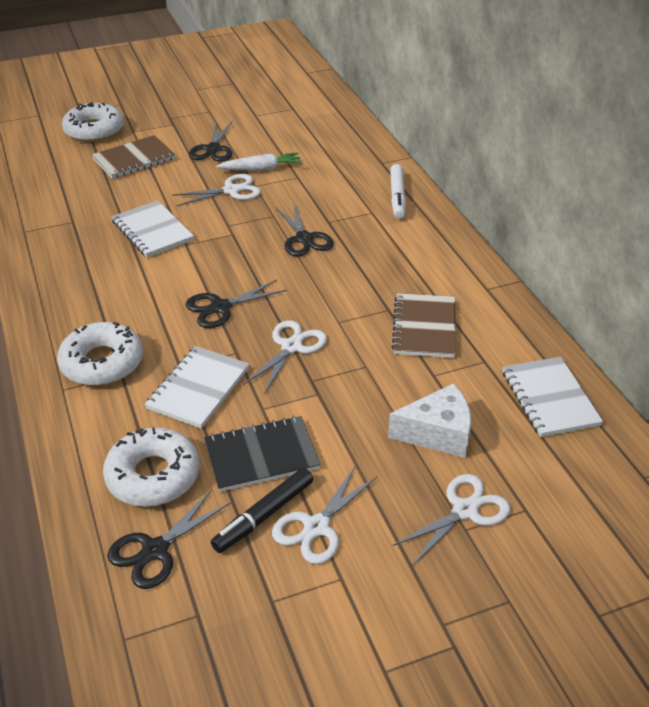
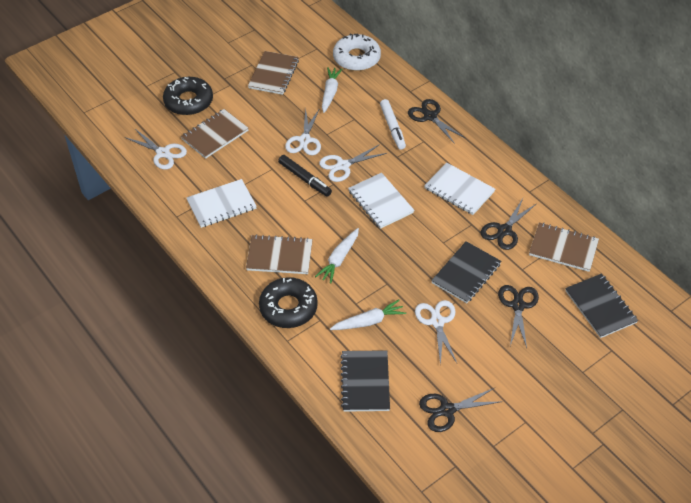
black donut: 0 -> 2
black notebook: 1 -> 3
brown notebook: 2 -> 4
white carrot: 1 -> 3
white cheese: 1 -> 0
white donut: 3 -> 1

